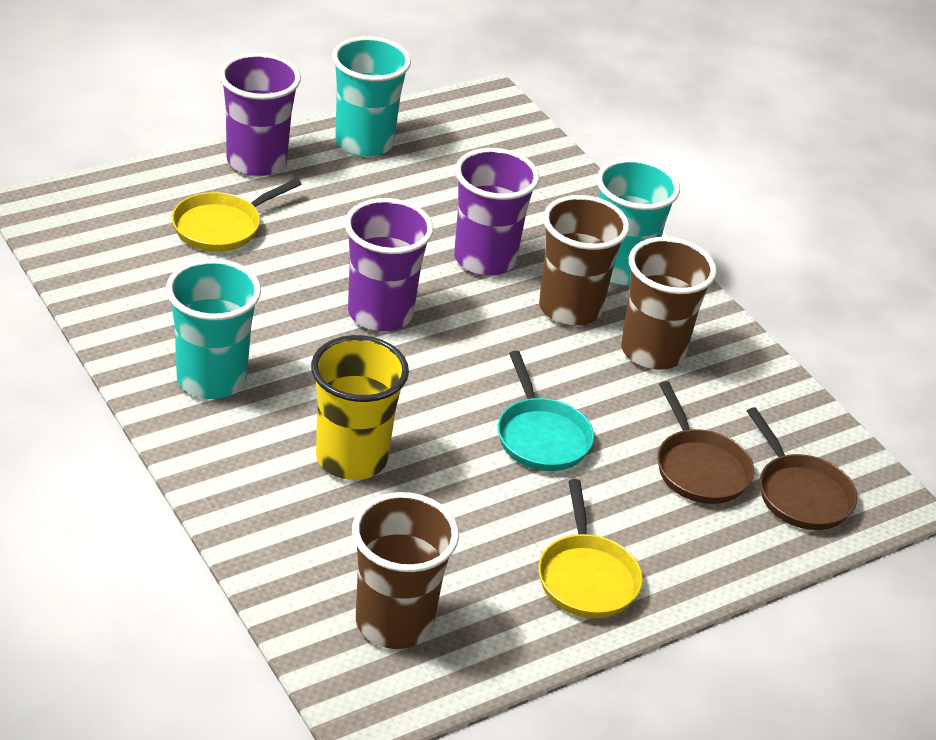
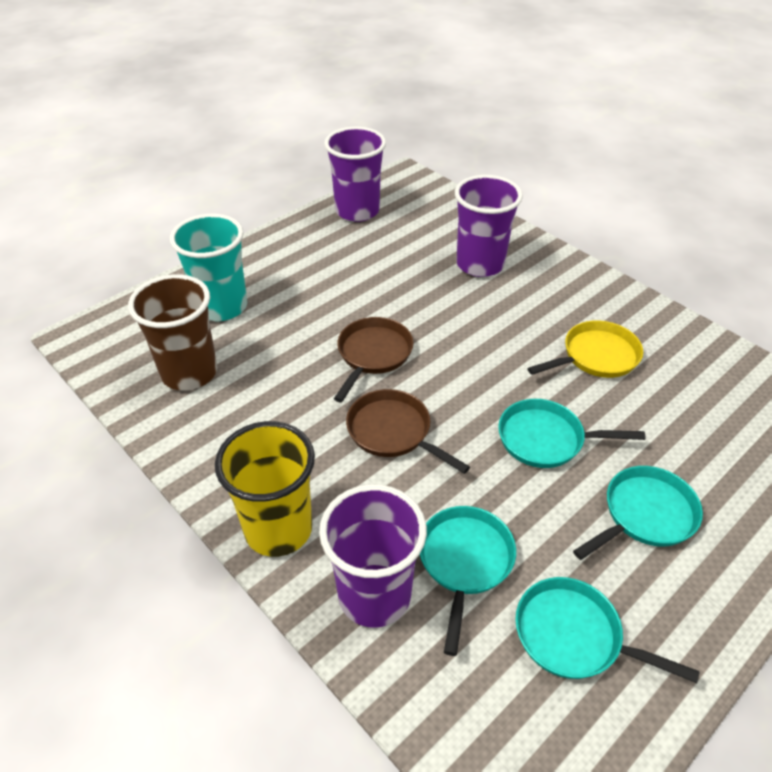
brown cup: 3 -> 1
turquoise cup: 3 -> 1
turquoise pan: 1 -> 4
yellow pan: 2 -> 1

